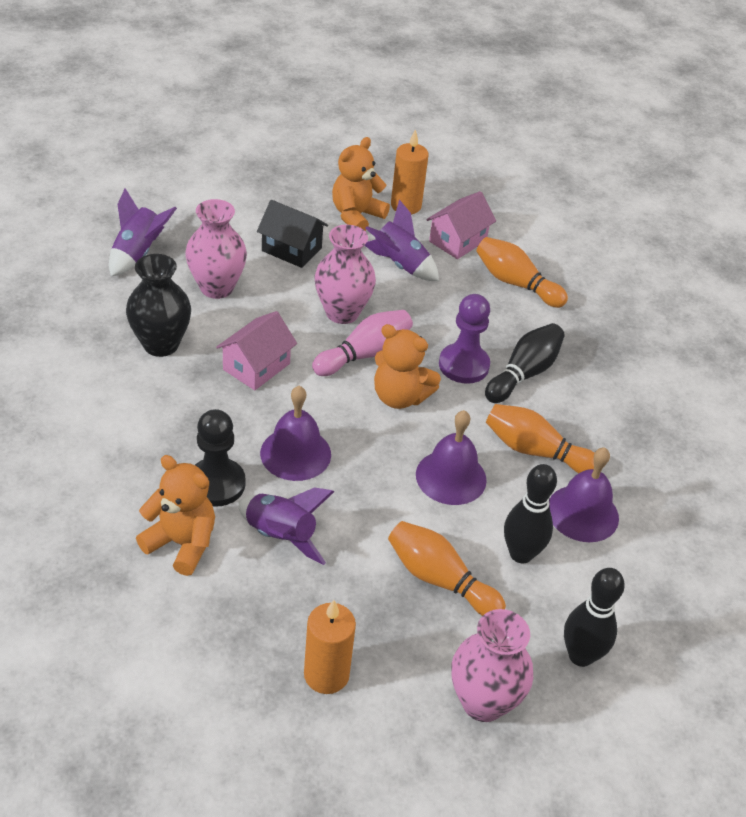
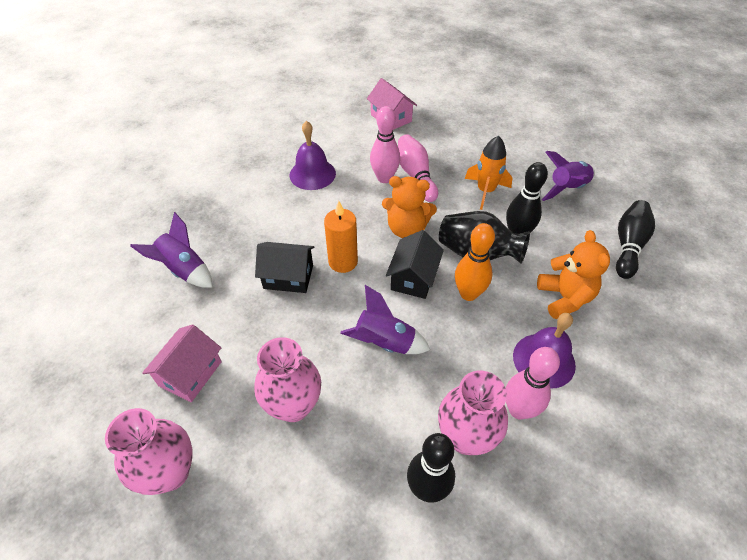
black house: 1 -> 2
black pawn: 1 -> 0
orange bowling pin: 3 -> 1
orange candle: 2 -> 1
orange rocket: 0 -> 1
orange teddy bear: 3 -> 2
pink bowling pin: 1 -> 3
purple bell: 3 -> 2
purple pawn: 1 -> 0

